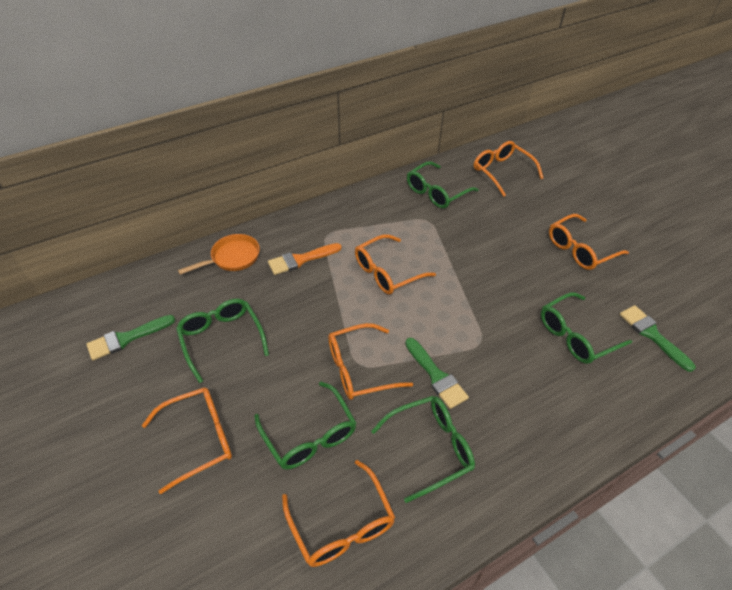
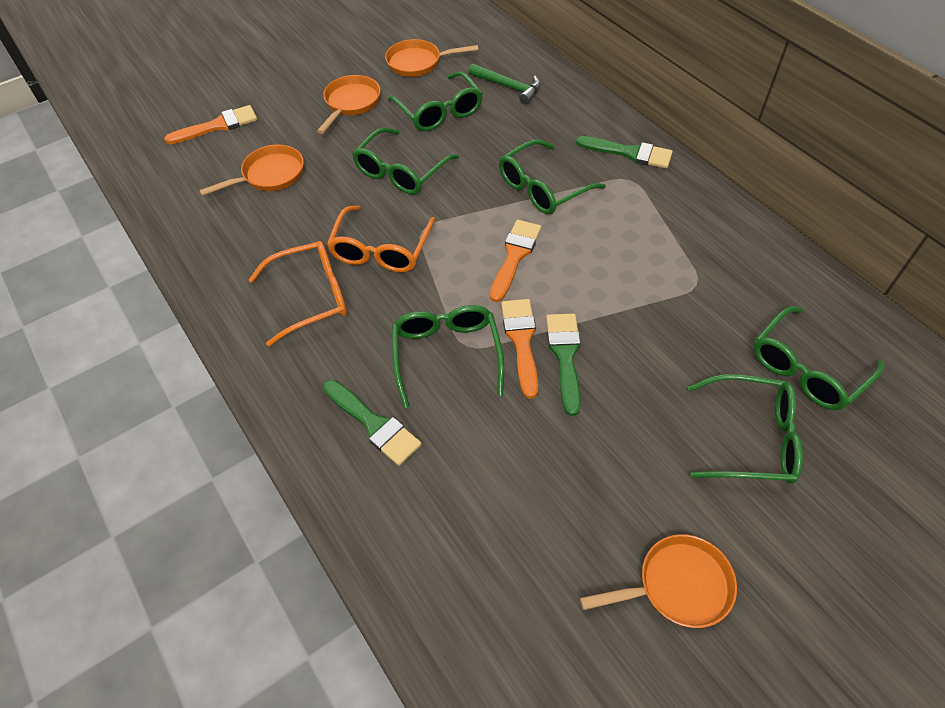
green glasses: 5 -> 6
green hammer: 0 -> 1
orange brush: 1 -> 3
orange glasses: 6 -> 2
orange pan: 1 -> 4

